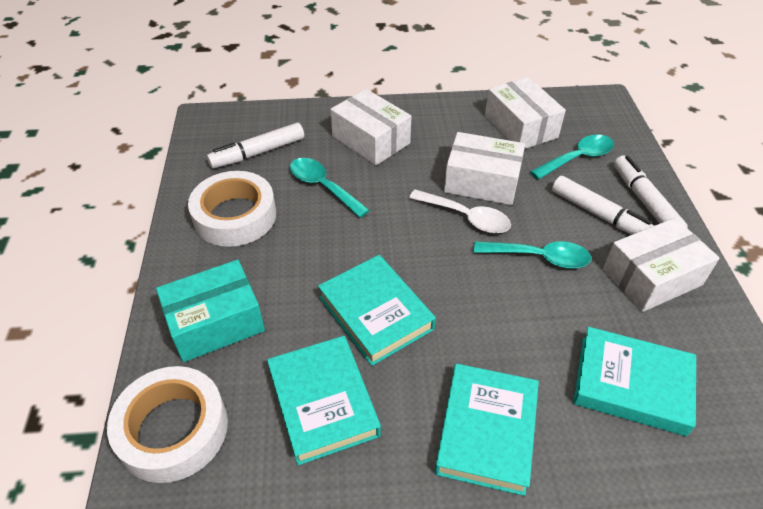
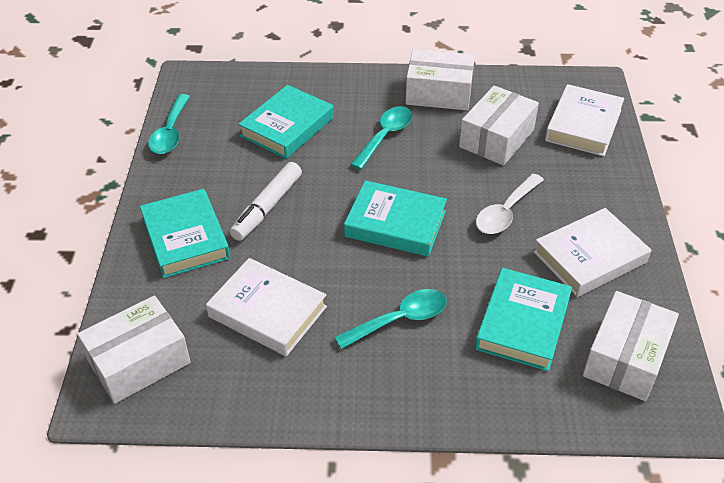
turquoise box: 1 -> 0
white book: 0 -> 3
white marker: 3 -> 1
white tape: 2 -> 0

